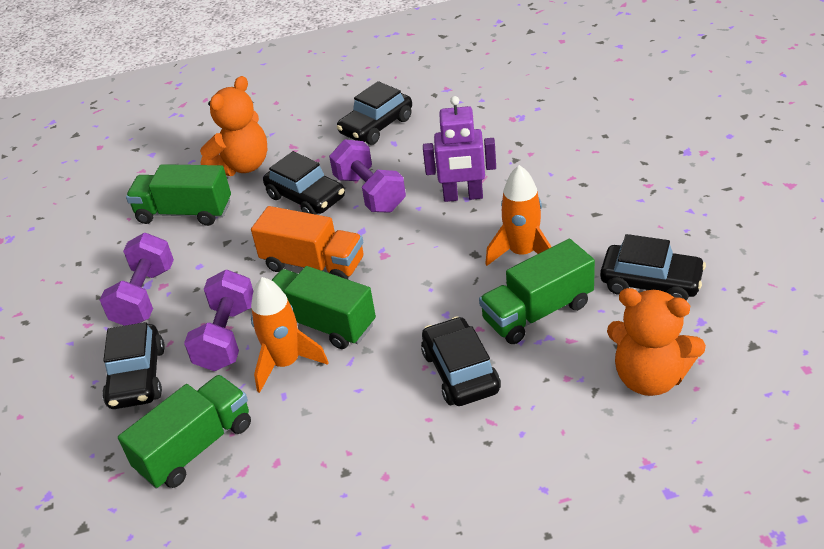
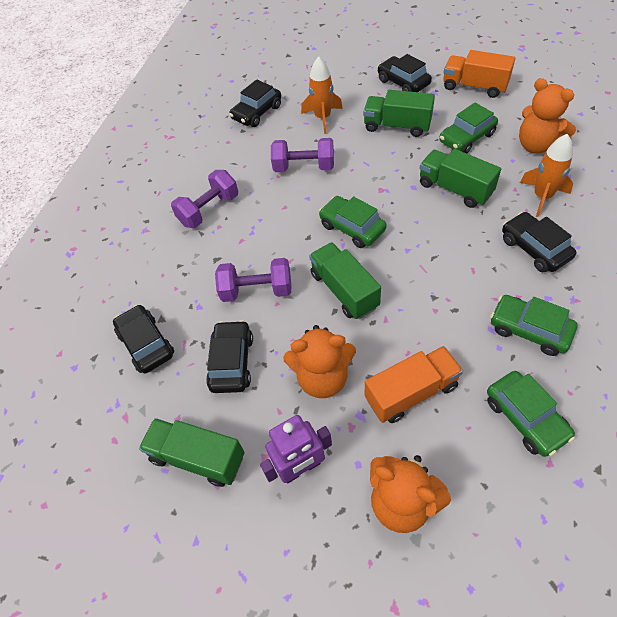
green car: 0 -> 4
orange teddy bear: 2 -> 3
orange truck: 1 -> 2

